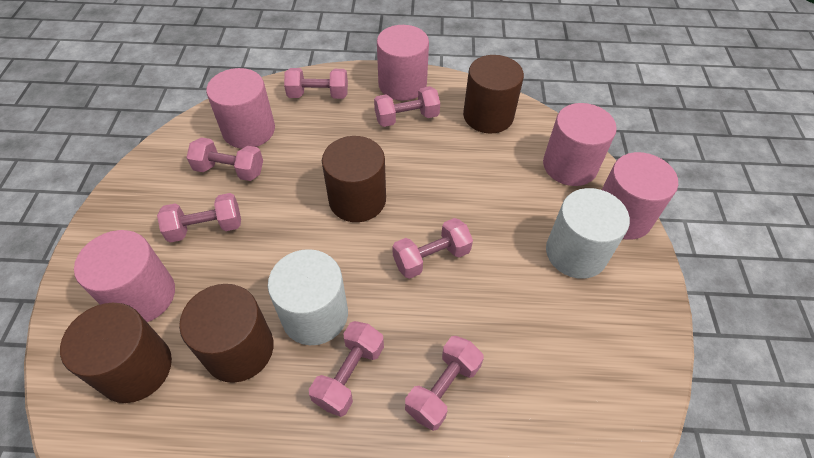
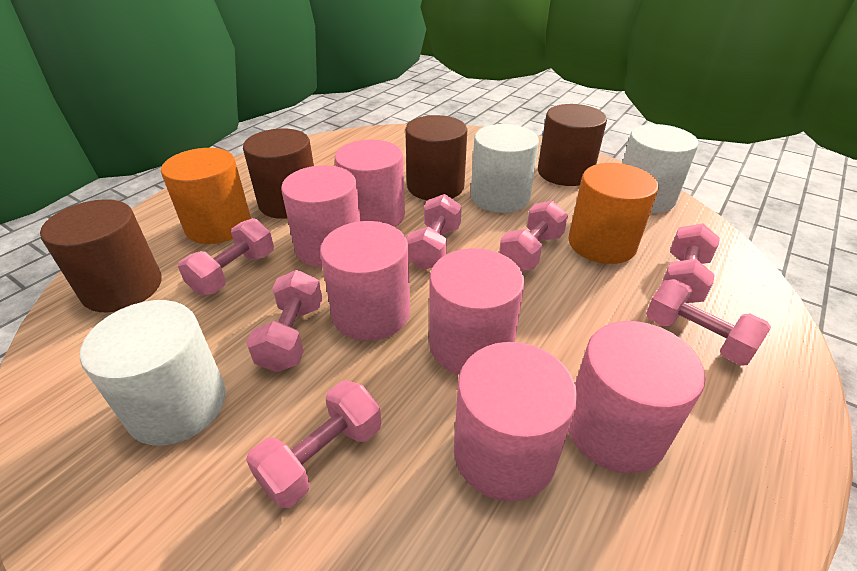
orange cylinder: 0 -> 2
pink cylinder: 5 -> 6
white cylinder: 2 -> 3

